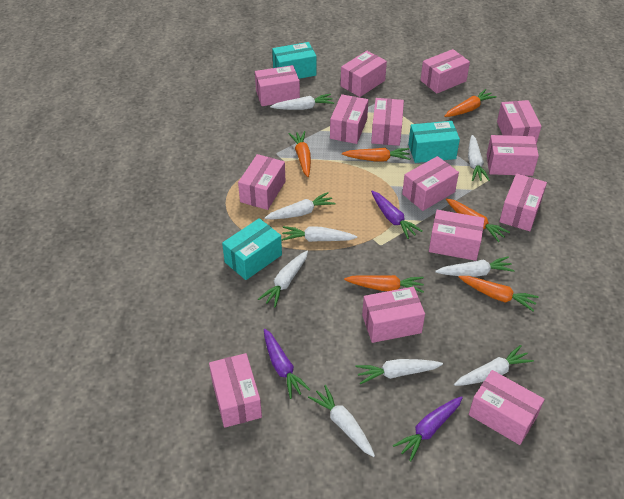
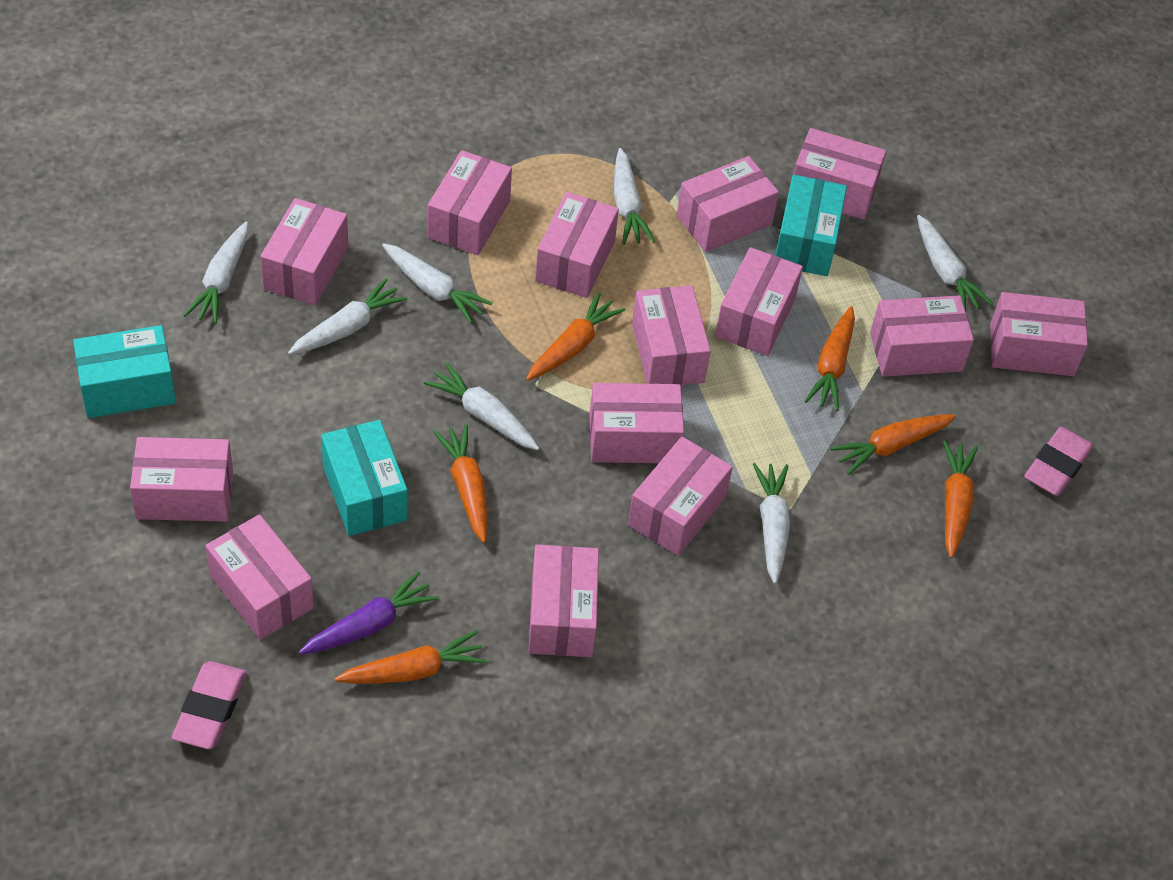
pink eraser: 0 -> 2
purple carrot: 3 -> 1
white carrot: 9 -> 7

